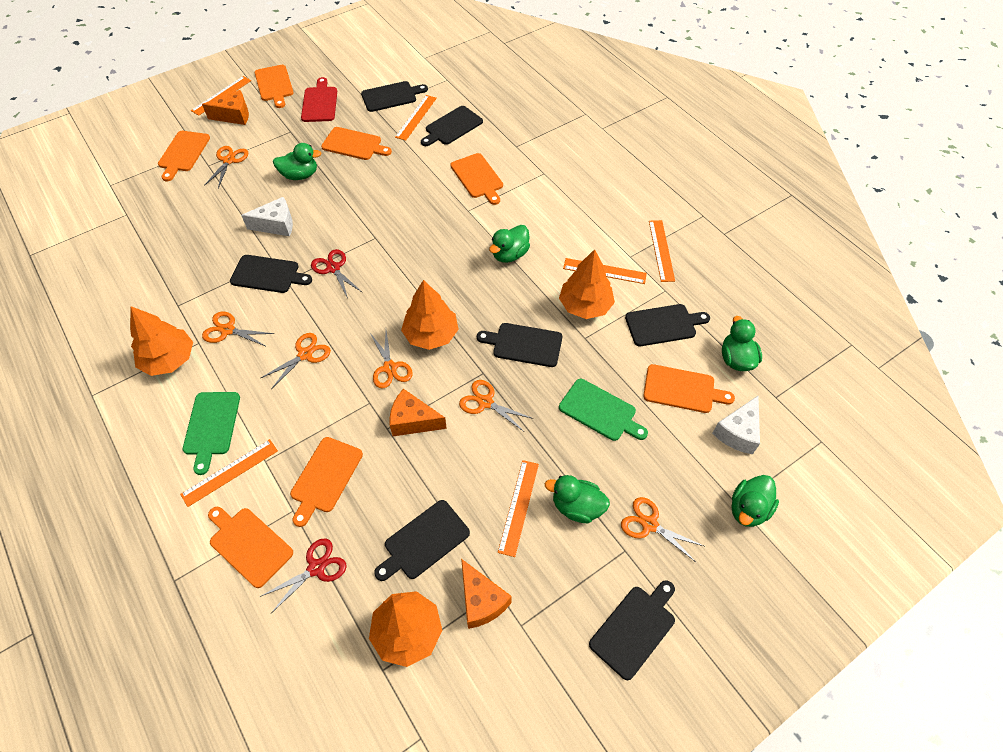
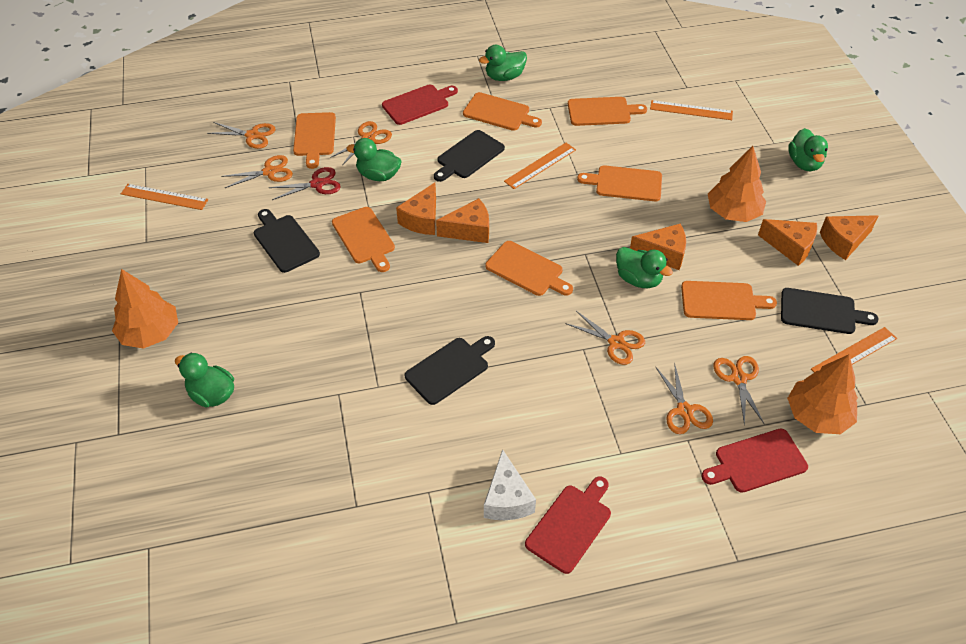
black cutting board: 7 -> 4
green cutting board: 2 -> 0
orange cheese: 3 -> 5
orange ruler: 6 -> 4
orange tree: 4 -> 3
red cutting board: 1 -> 3
red scissors: 2 -> 1
white cheese: 2 -> 1

